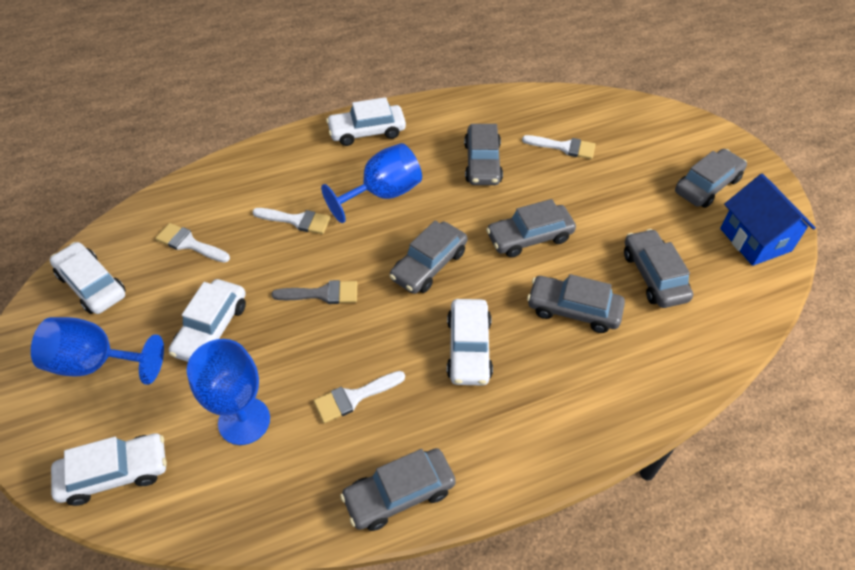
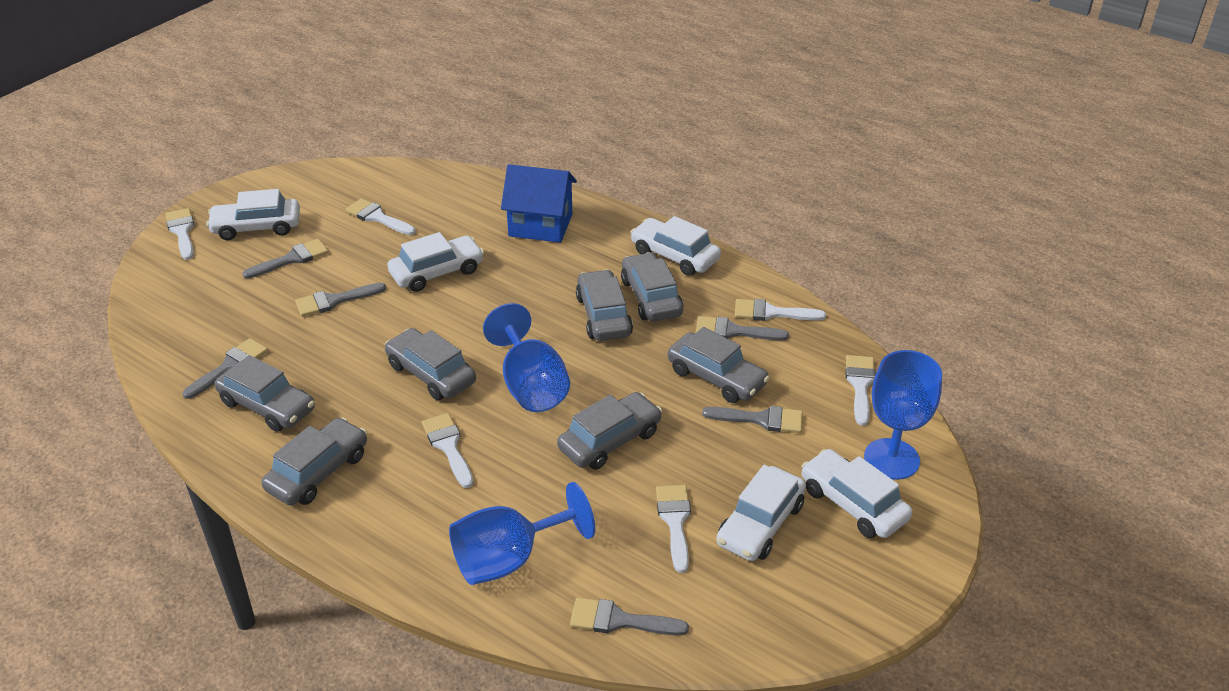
grey brush: 1 -> 6
white brush: 4 -> 6

